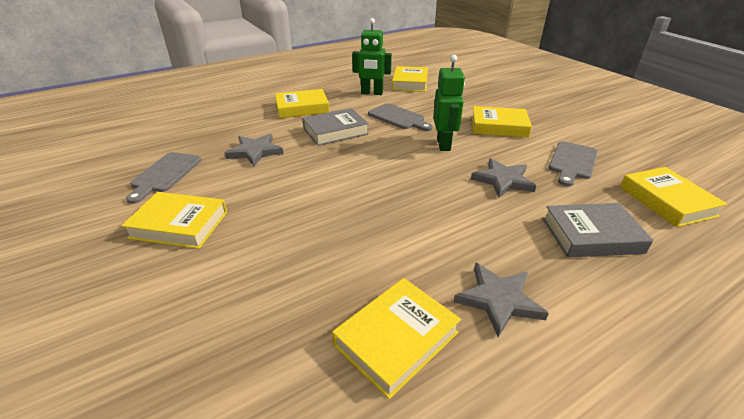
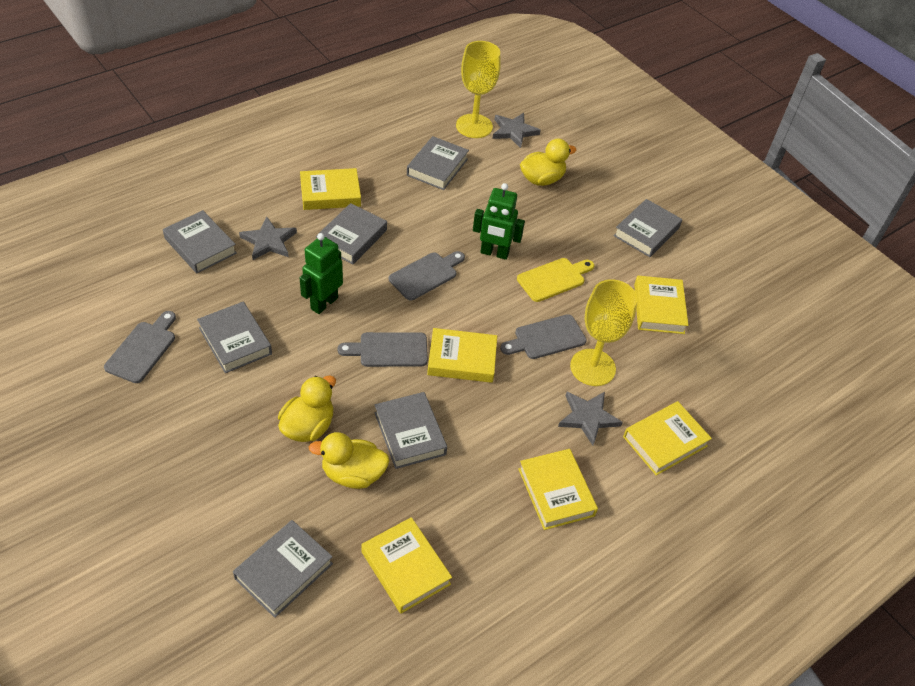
grey book: 2 -> 7
grey cutting board: 3 -> 4
yellow cutting board: 0 -> 1
yellow duck: 0 -> 3
yellow goblet: 0 -> 2

